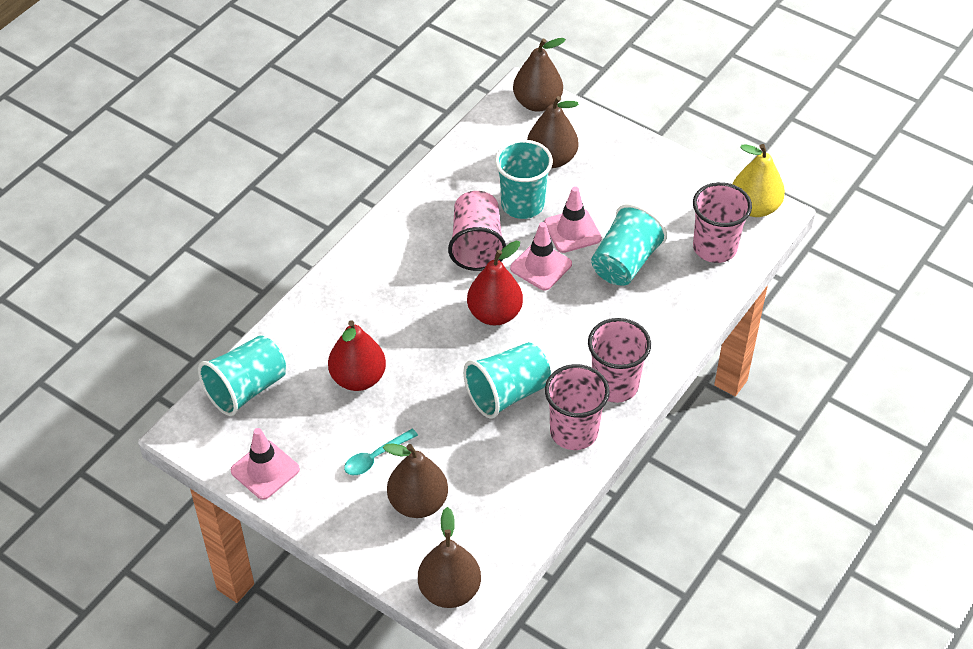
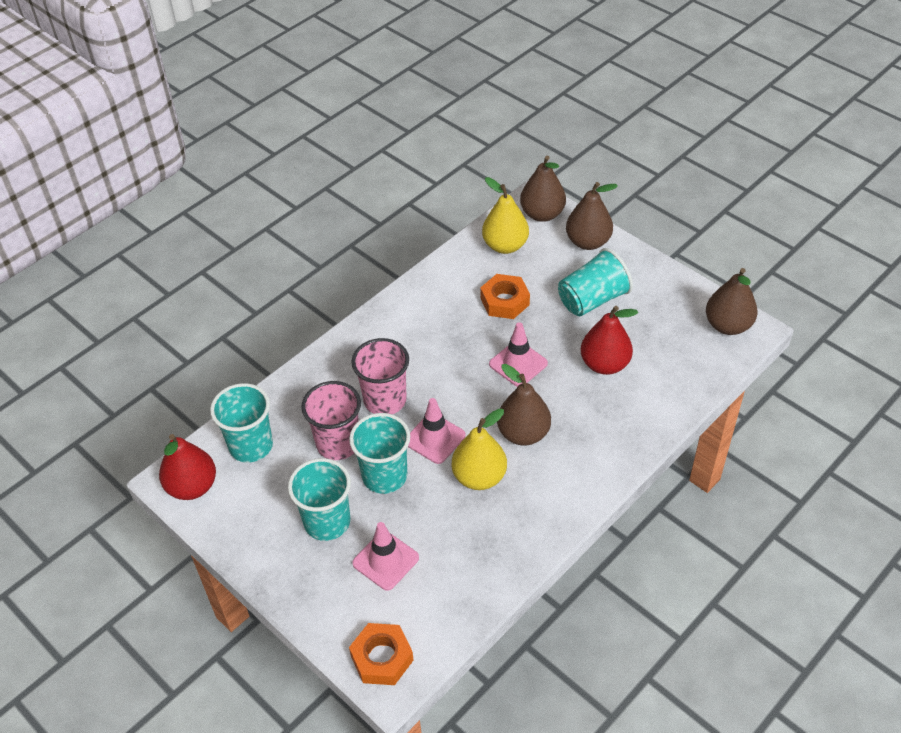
orange nut: 0 -> 2
pink cup: 4 -> 2
turquoise spoon: 1 -> 0
yellow pear: 1 -> 2

